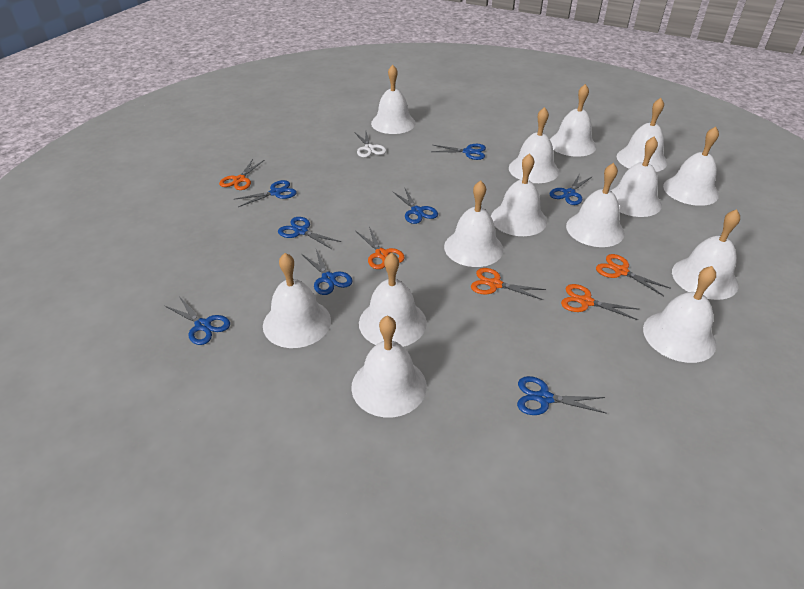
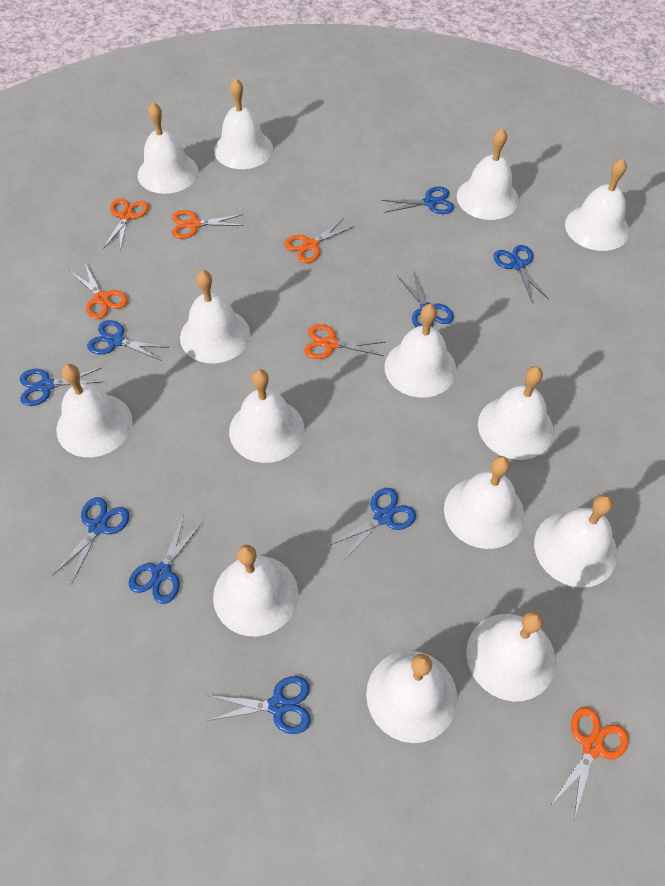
blue scissors: 8 -> 9
orange scissors: 5 -> 6
white scissors: 1 -> 0

